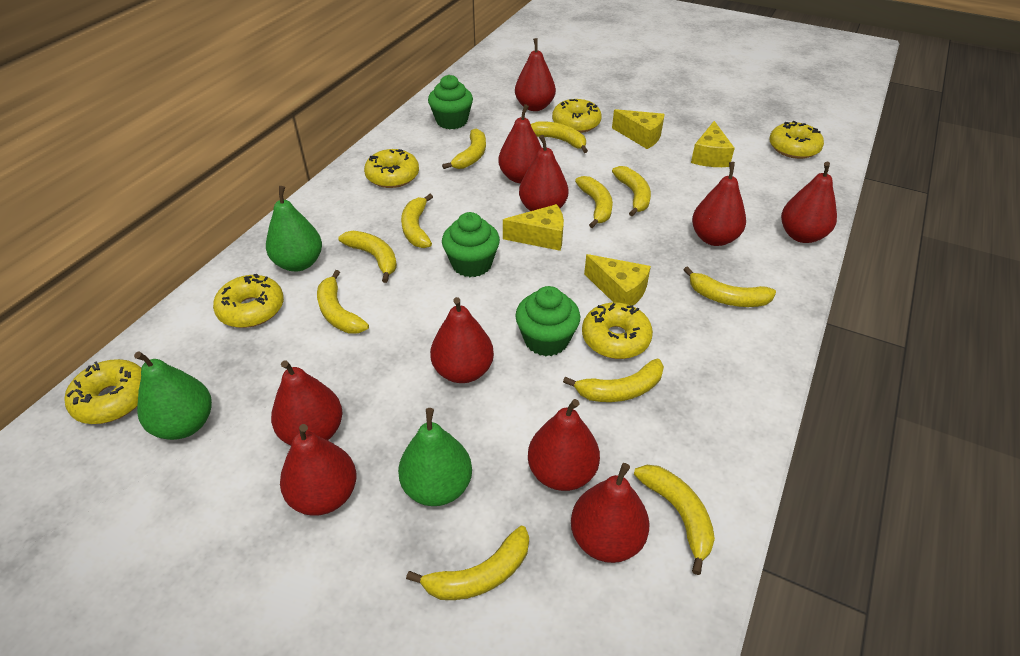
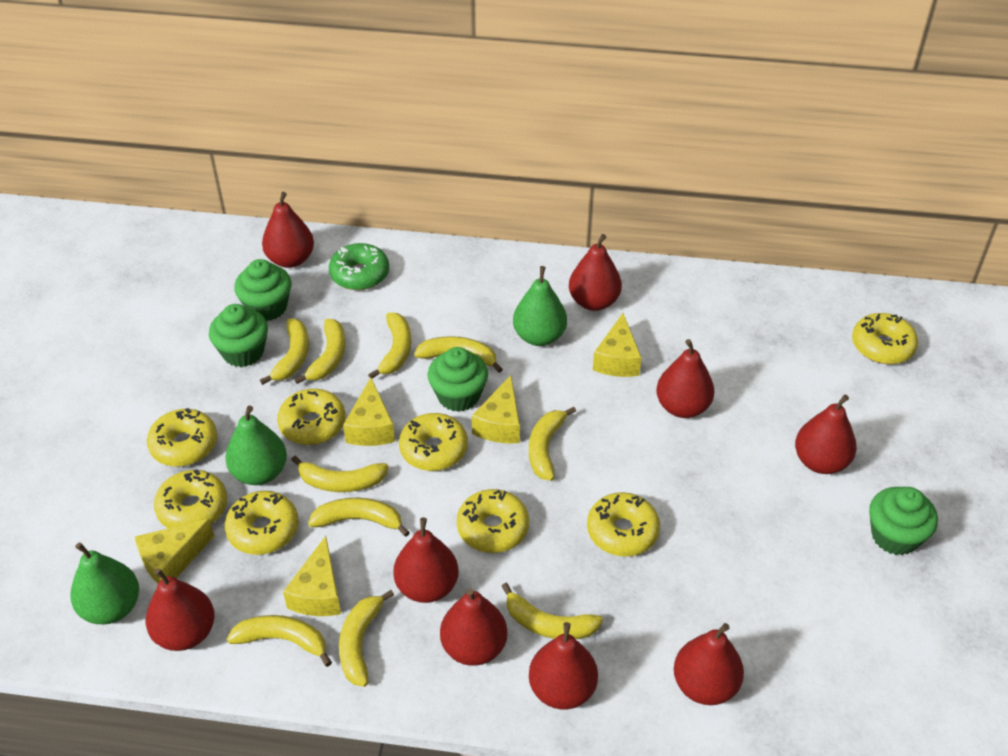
green cupcake: 3 -> 4
green donut: 0 -> 1
red pear: 10 -> 9
yellow banana: 11 -> 10
yellow cheese: 4 -> 5
yellow donut: 6 -> 8

